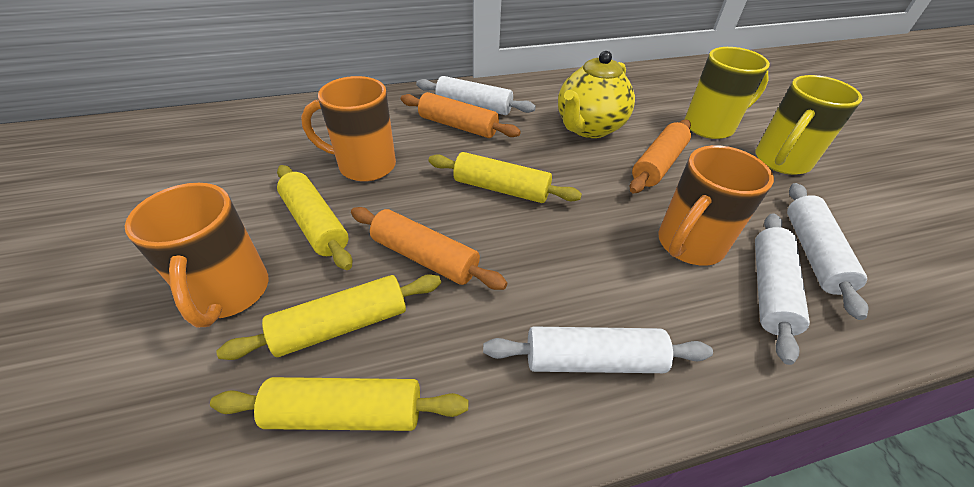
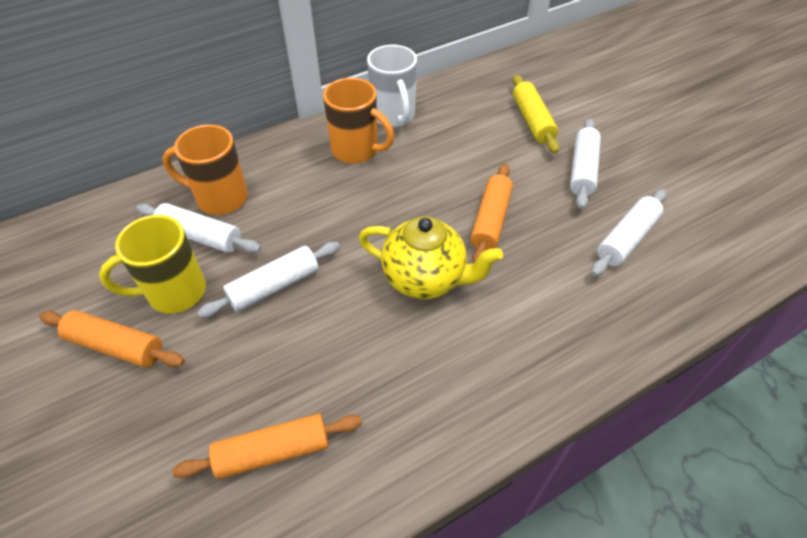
orange mug: 3 -> 2
white mug: 0 -> 1
yellow mug: 2 -> 1
yellow rolling pin: 4 -> 1

